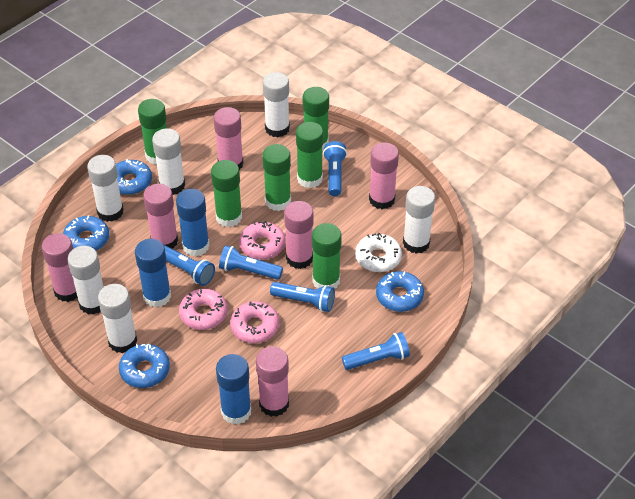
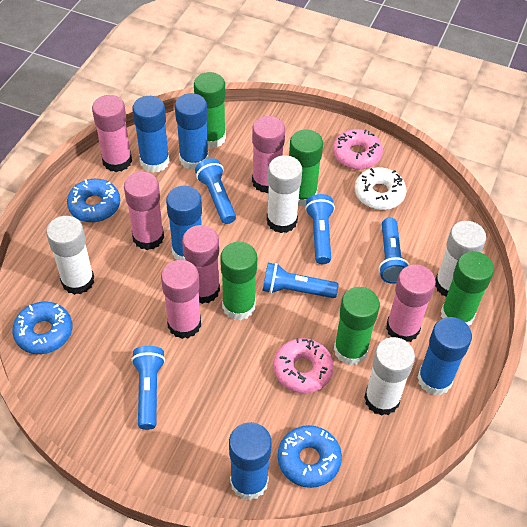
blue donut: 4 -> 3
blue glue stick: 3 -> 5
green glue stick: 6 -> 5
pink donut: 3 -> 2
white glue stick: 6 -> 4

